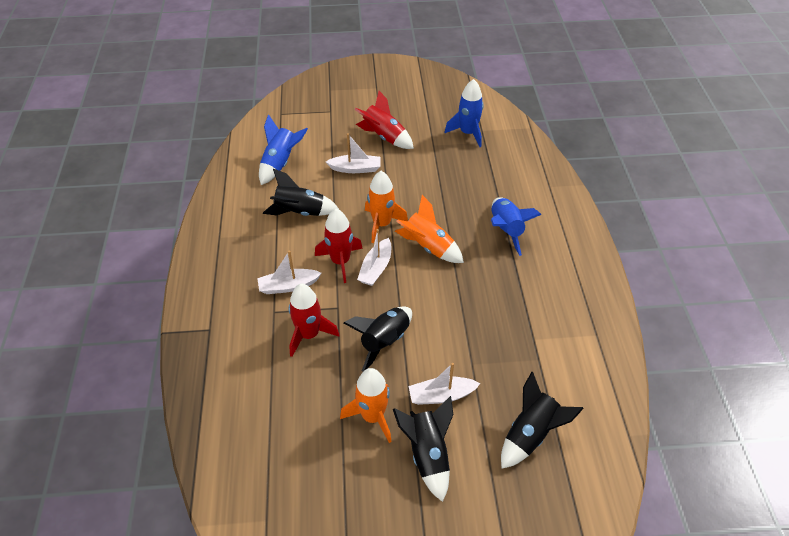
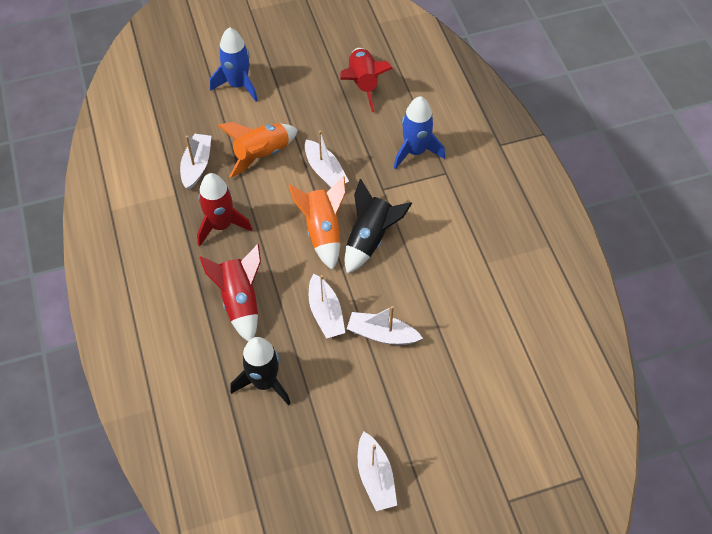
black rocket: 4 -> 2
blue rocket: 3 -> 2
orange rocket: 3 -> 2
white boat: 4 -> 5

